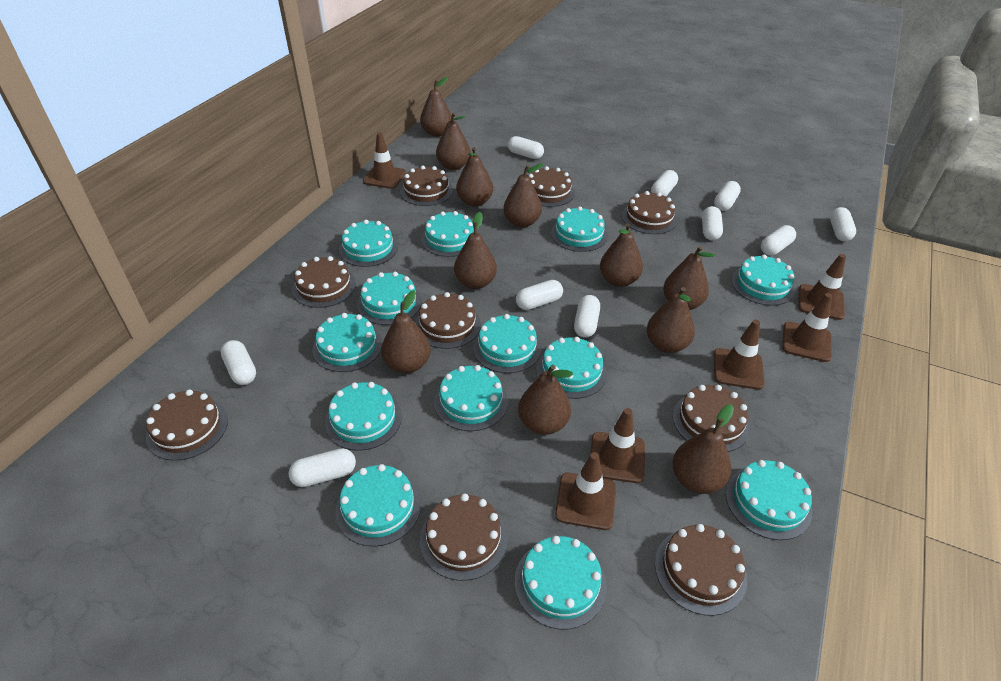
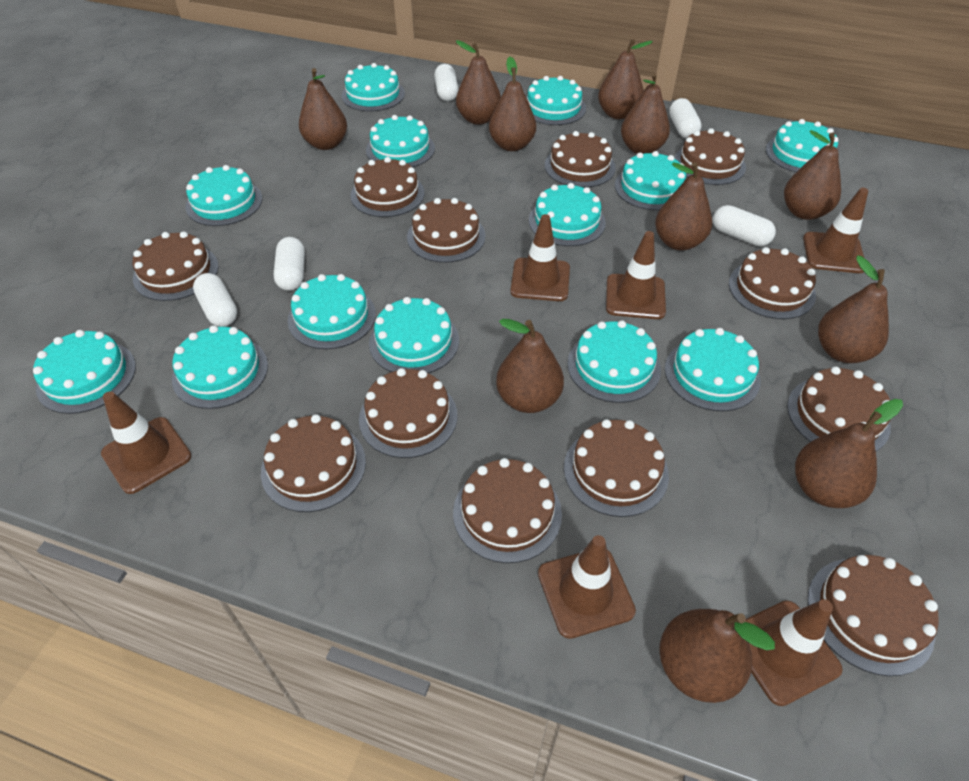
brown cake: 9 -> 12
white capsule: 10 -> 5

